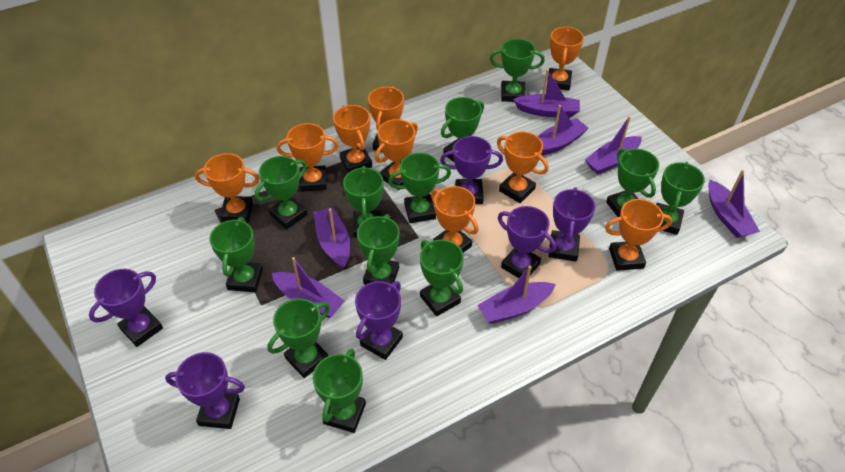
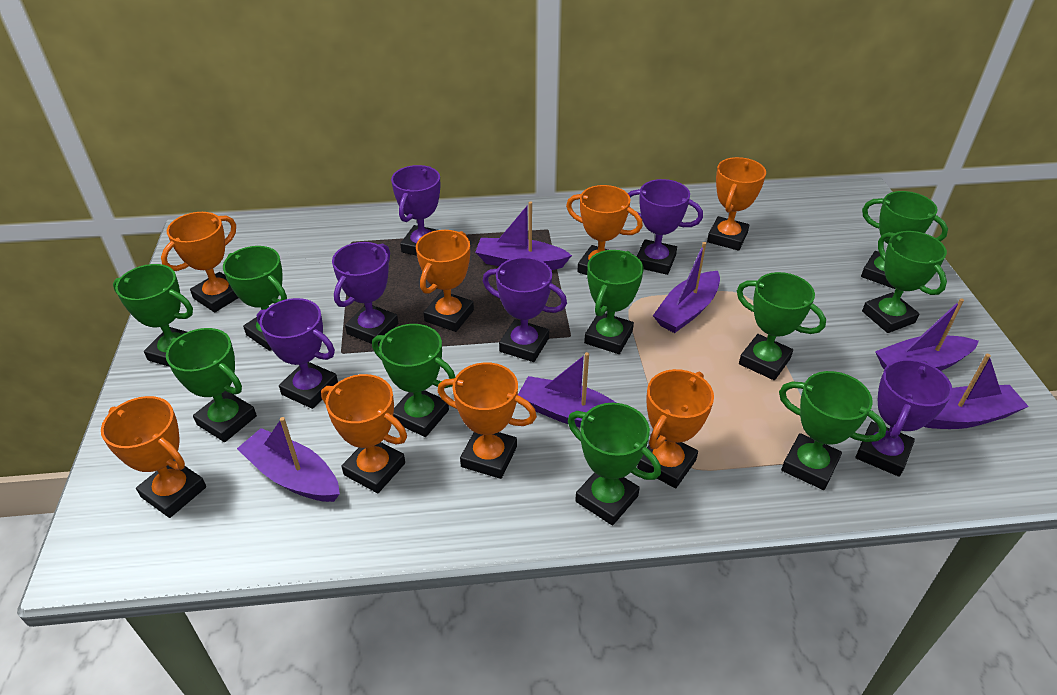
green trophy: 12 -> 10
orange trophy: 9 -> 8
purple boat: 7 -> 6

